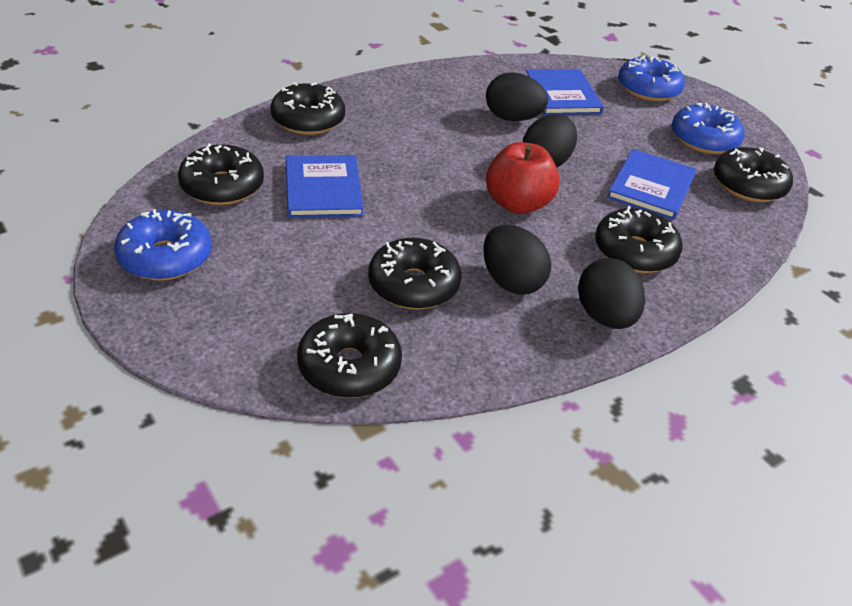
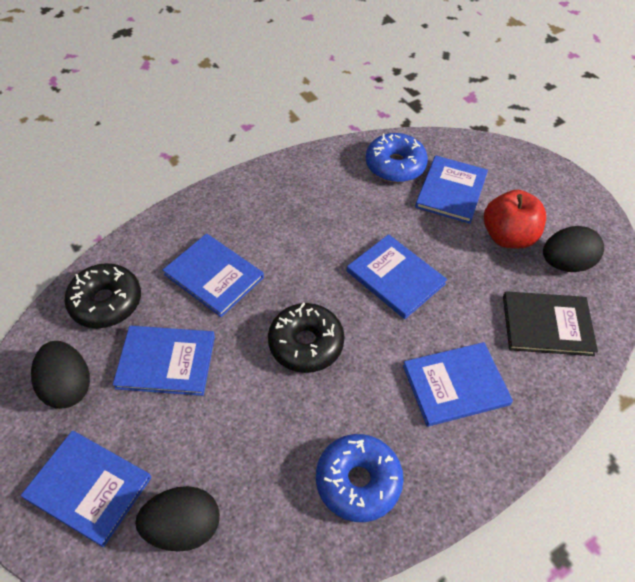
black book: 0 -> 1
black donut: 6 -> 2
black egg: 4 -> 3
blue book: 3 -> 6
blue donut: 3 -> 2

